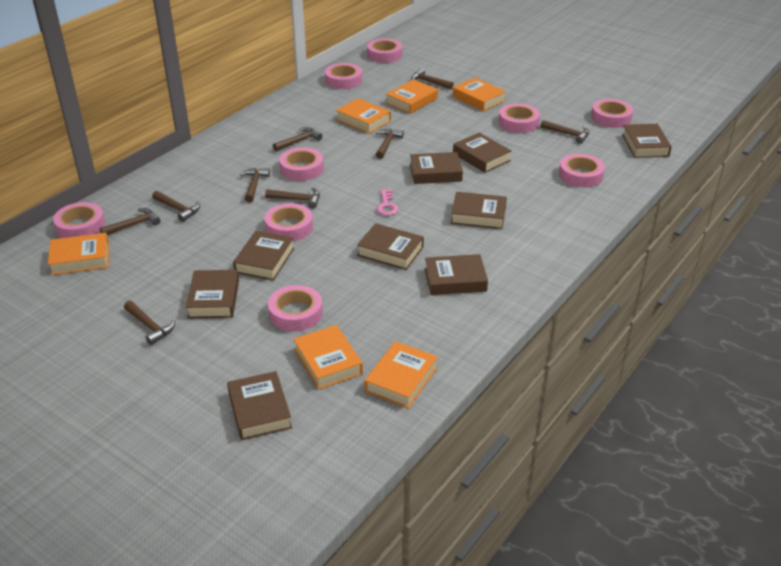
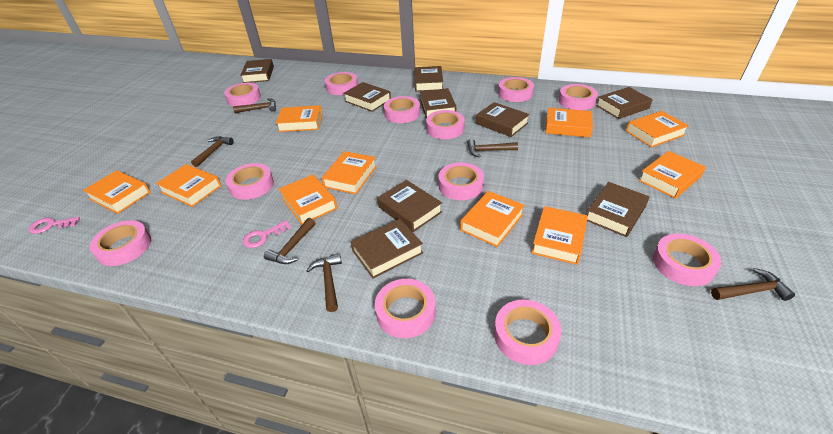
brown hammer: 9 -> 6
orange book: 6 -> 10
pink key: 1 -> 2
pink tape: 9 -> 12

